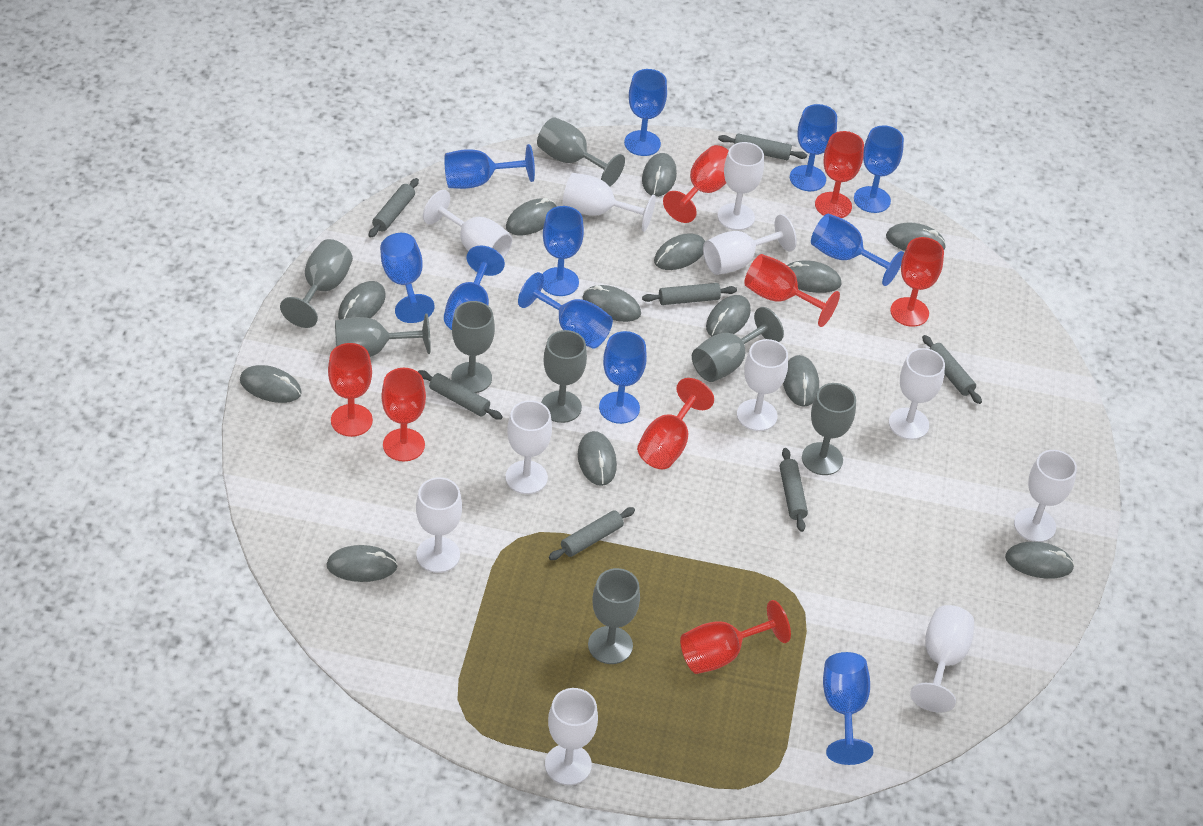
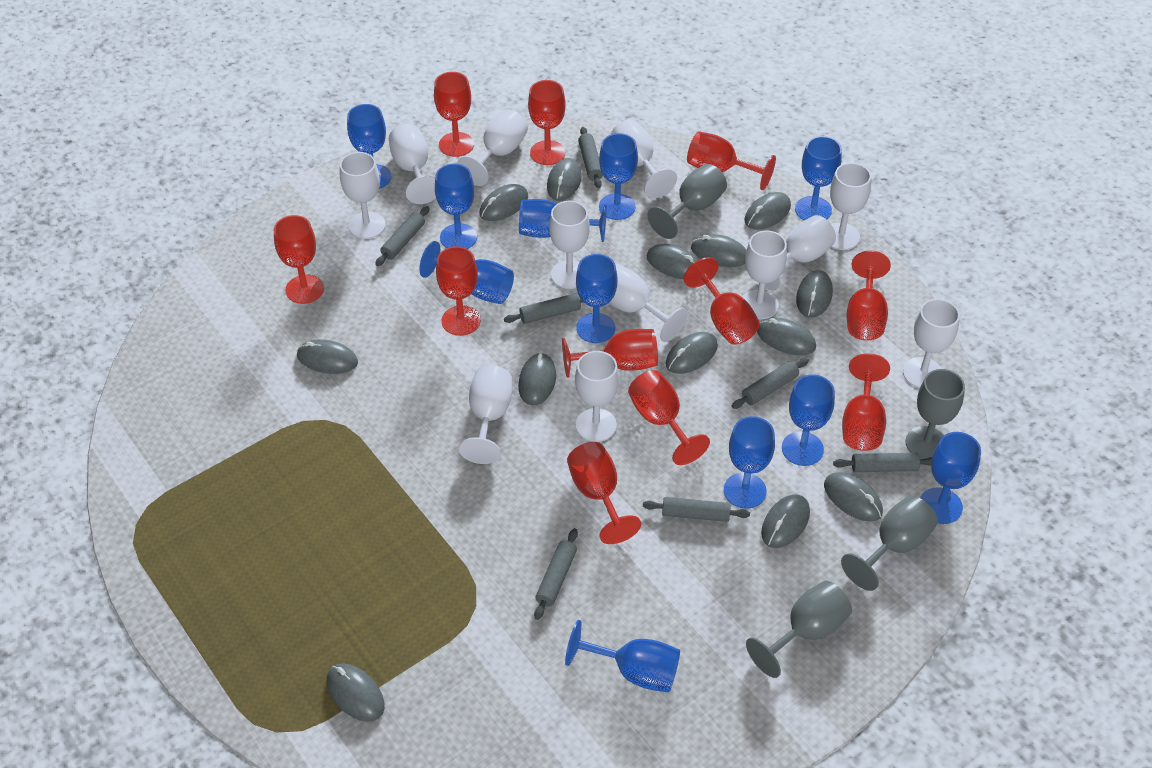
grey goblet: 8 -> 4
red goblet: 8 -> 11
white goblet: 11 -> 12

